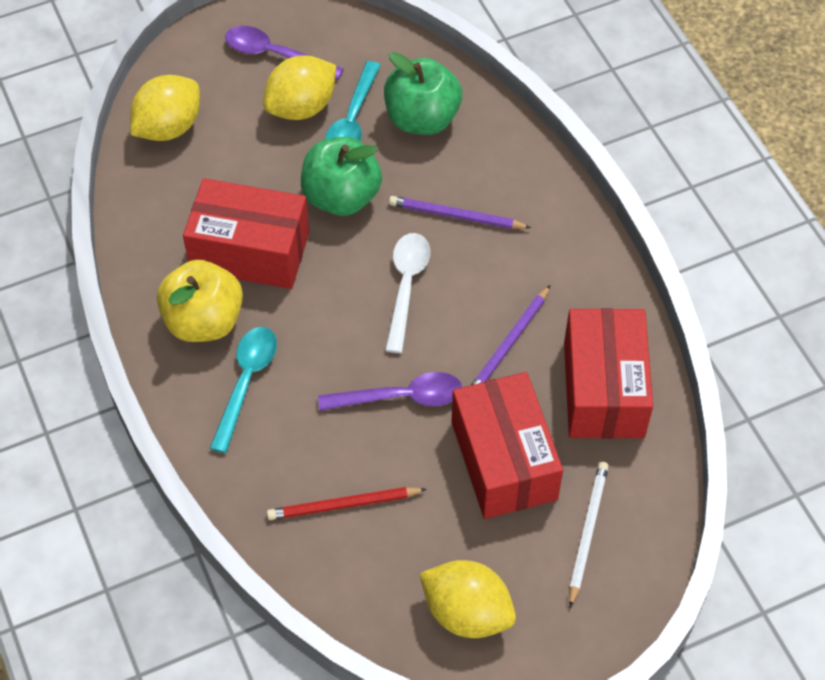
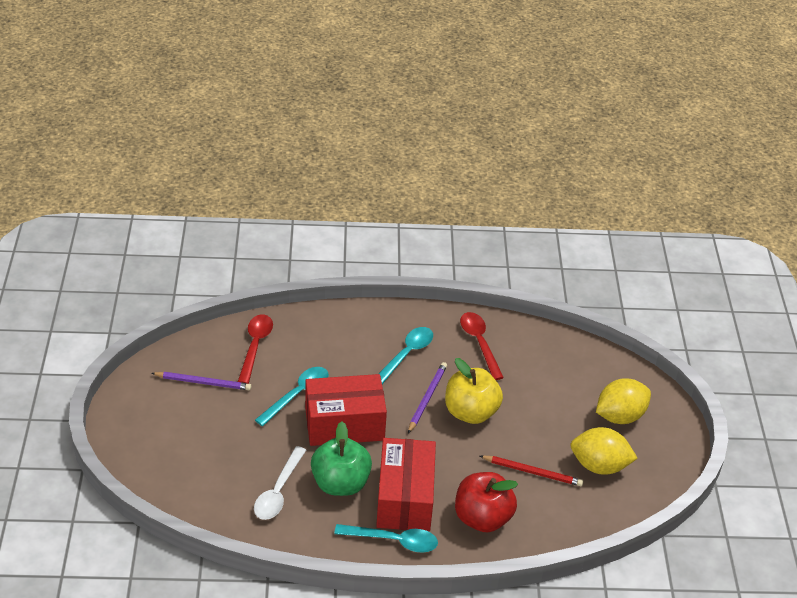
green apple: 2 -> 1
purple spoon: 2 -> 0
red apple: 0 -> 1
red box: 3 -> 2
red spoon: 0 -> 2
turquoise spoon: 2 -> 3
white pencil: 1 -> 0
yellow lemon: 3 -> 2

